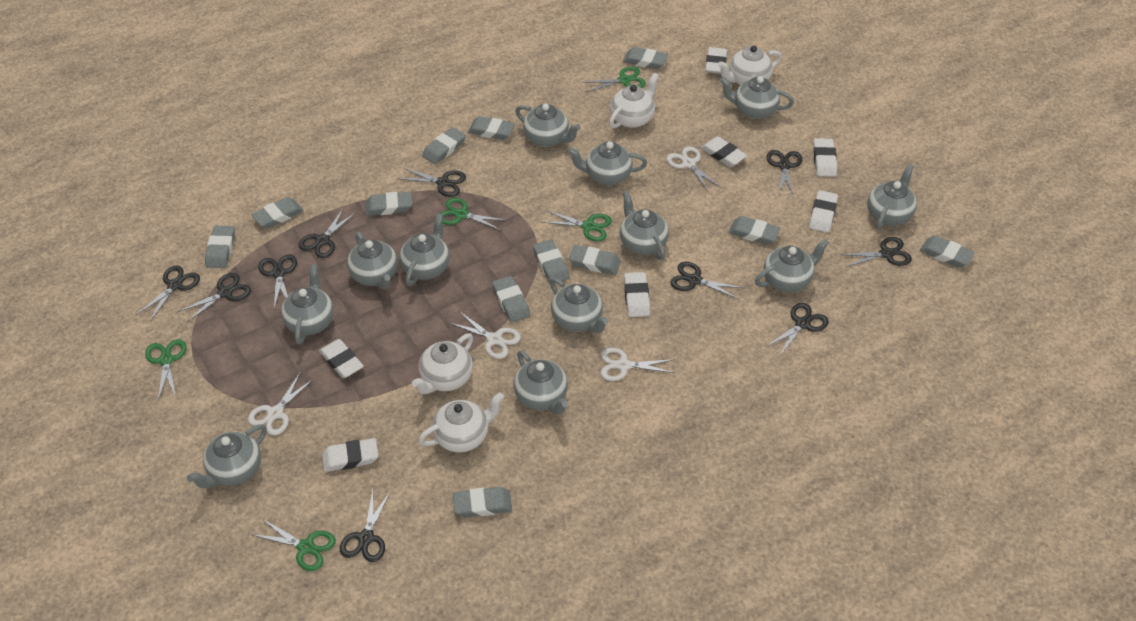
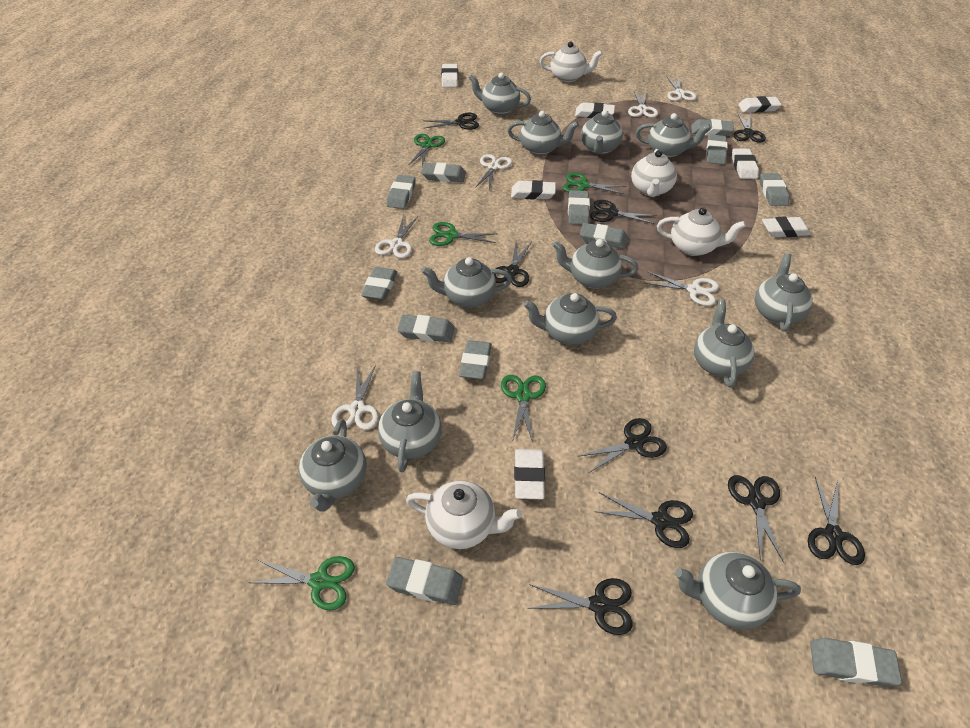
black scissors: 10 -> 9
white scissors: 4 -> 6

